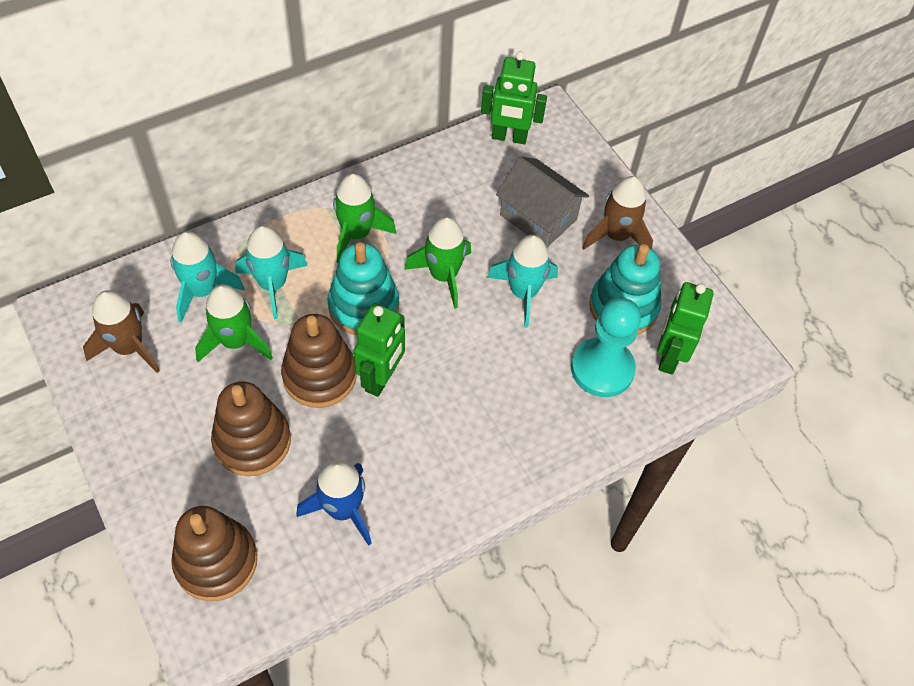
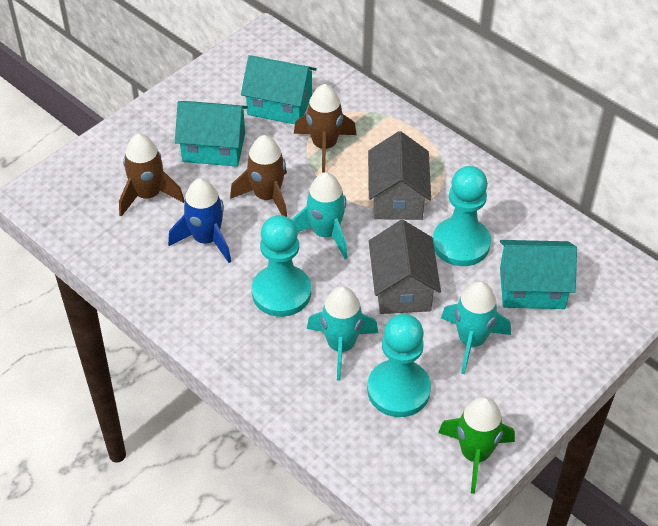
brown rocket: 2 -> 3
brown stacking toy: 3 -> 0
green robot: 3 -> 0
green rocket: 3 -> 1
grey house: 1 -> 2
turquoise house: 0 -> 3
turquoise pawn: 1 -> 3
turquoise stacking toy: 2 -> 0

